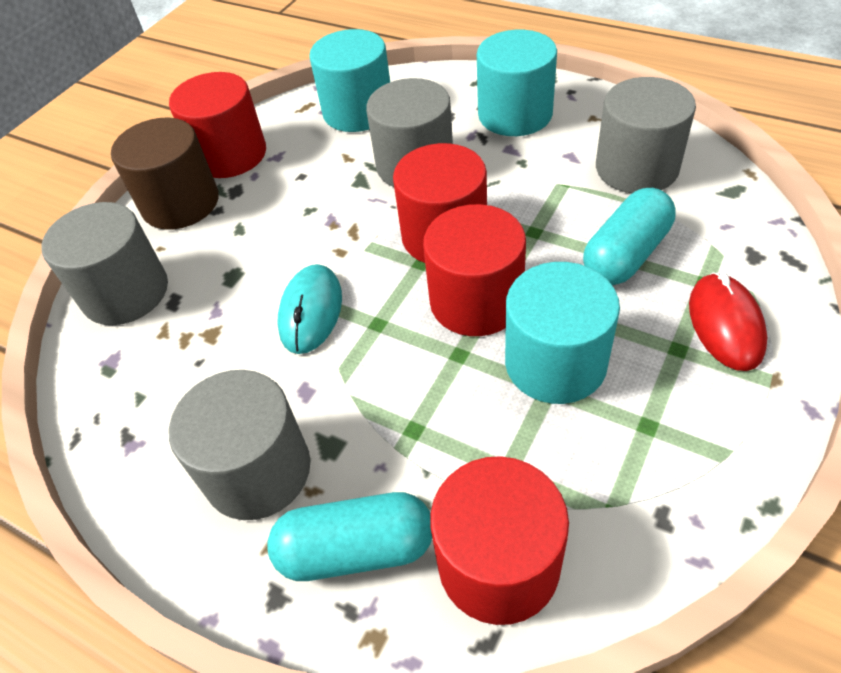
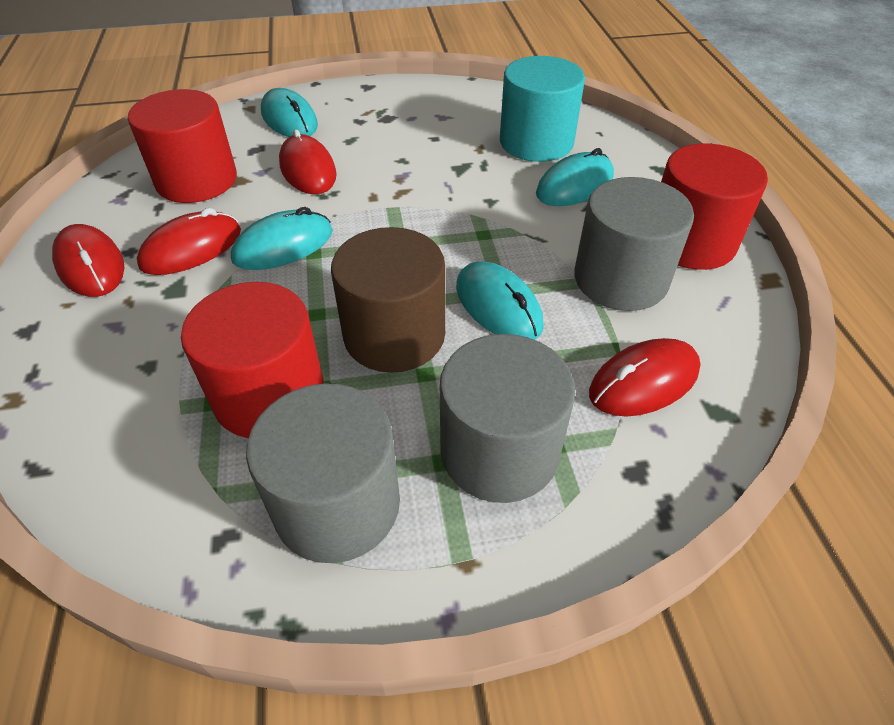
grey cylinder: 4 -> 3
red cylinder: 4 -> 3
red mouse: 1 -> 4
turquoise capsule: 2 -> 0
turquoise cylinder: 3 -> 1
turquoise mouse: 1 -> 4

